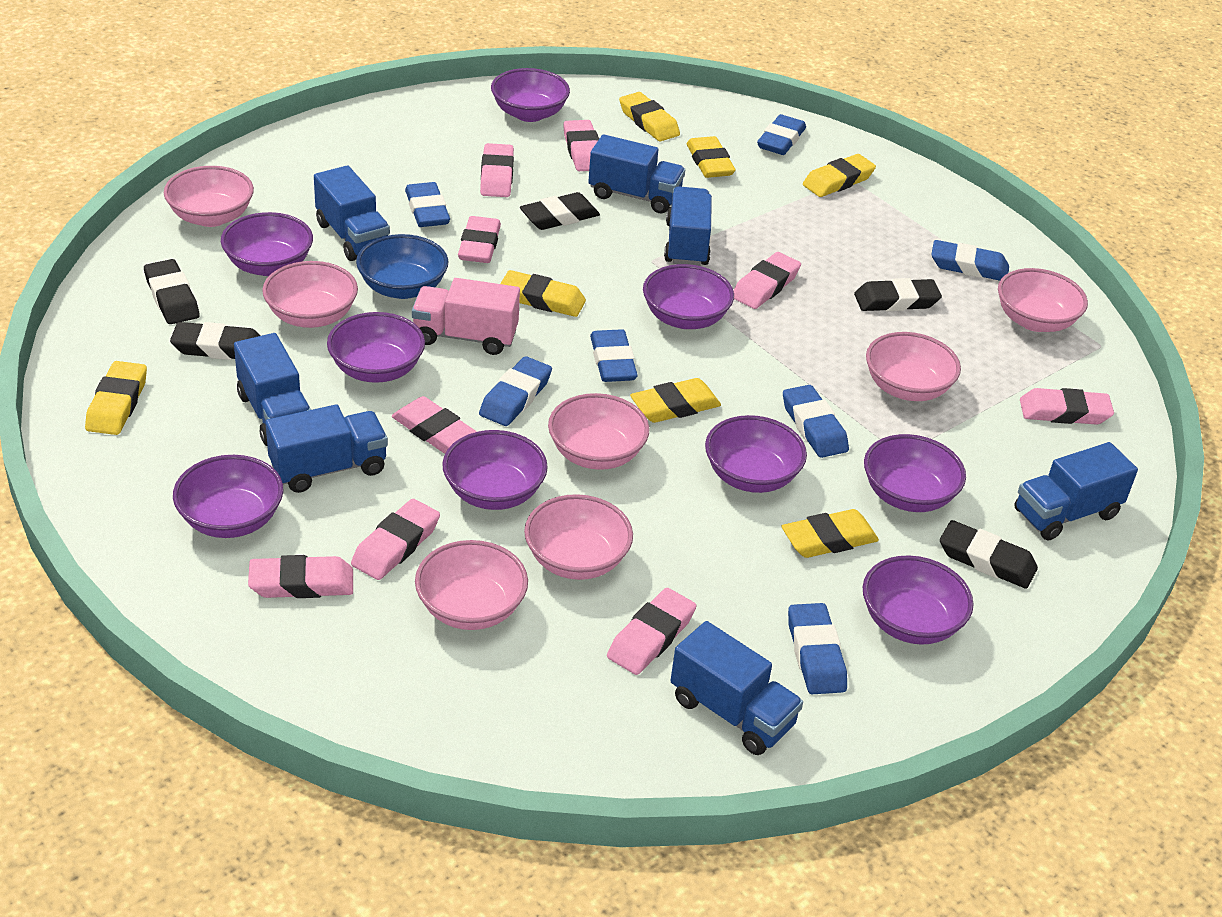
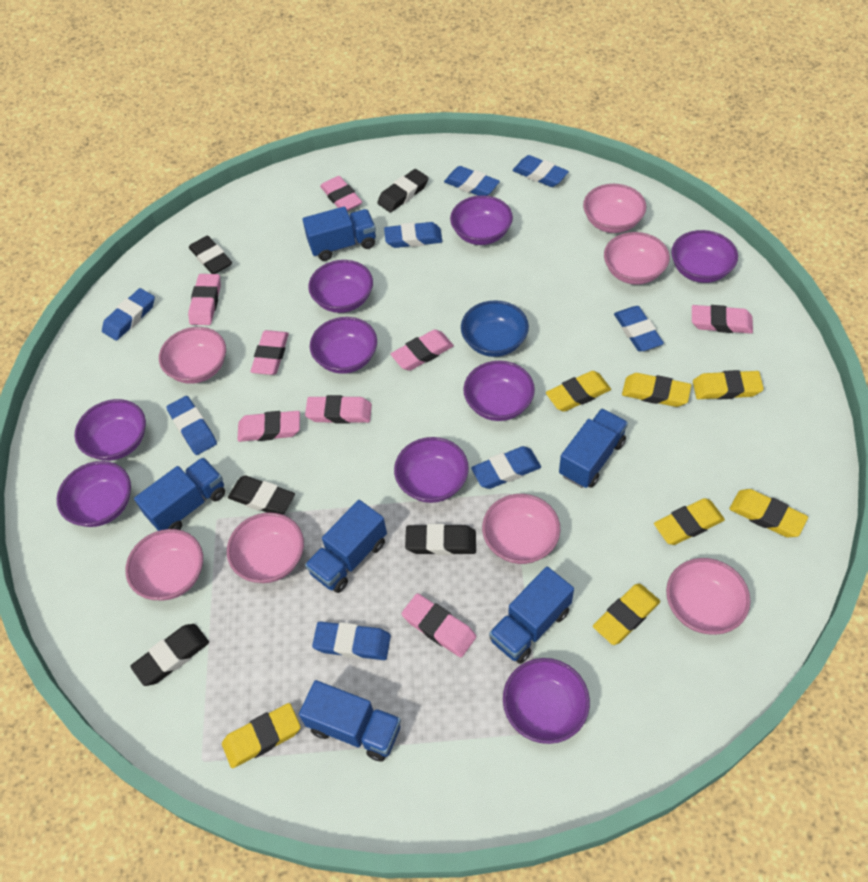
blue eraser: 7 -> 8
blue truck: 7 -> 6
pink eraser: 9 -> 8
pink truck: 1 -> 0

